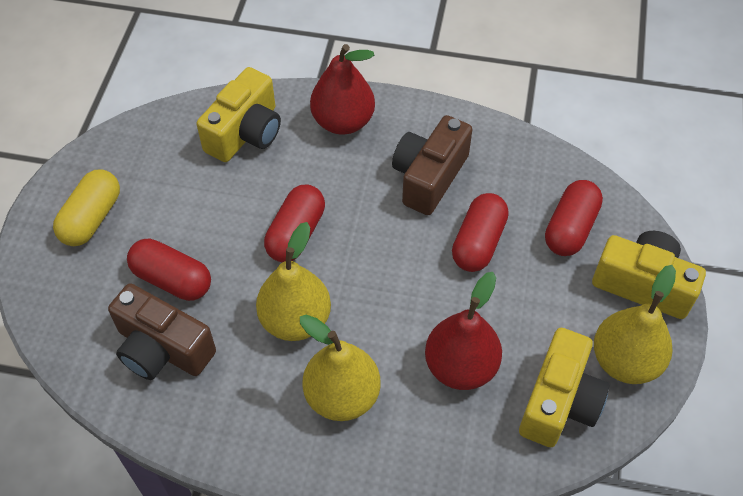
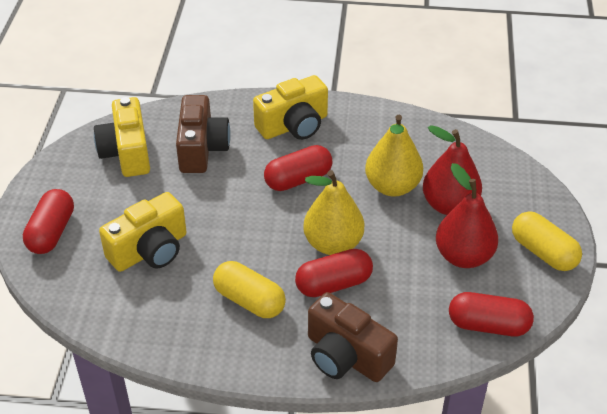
yellow capsule: 1 -> 2
yellow pear: 3 -> 2

